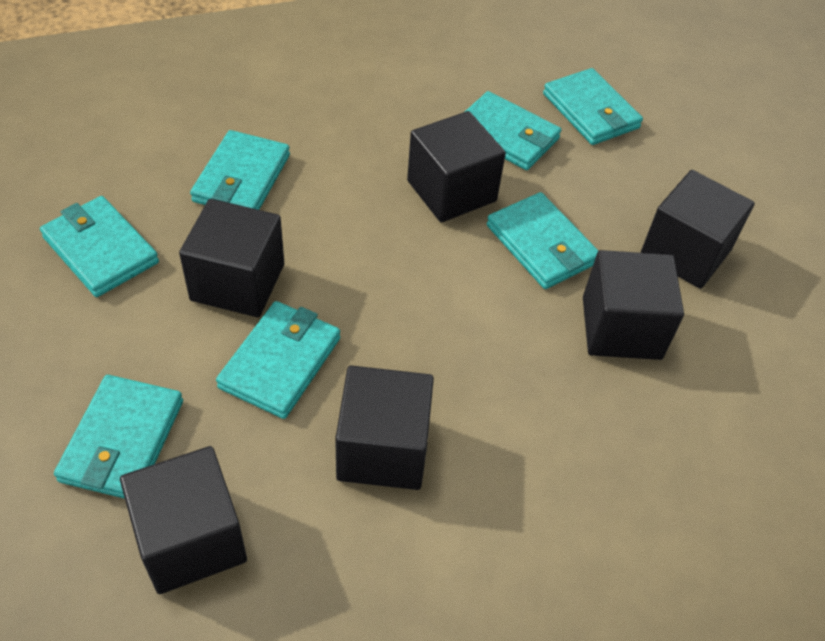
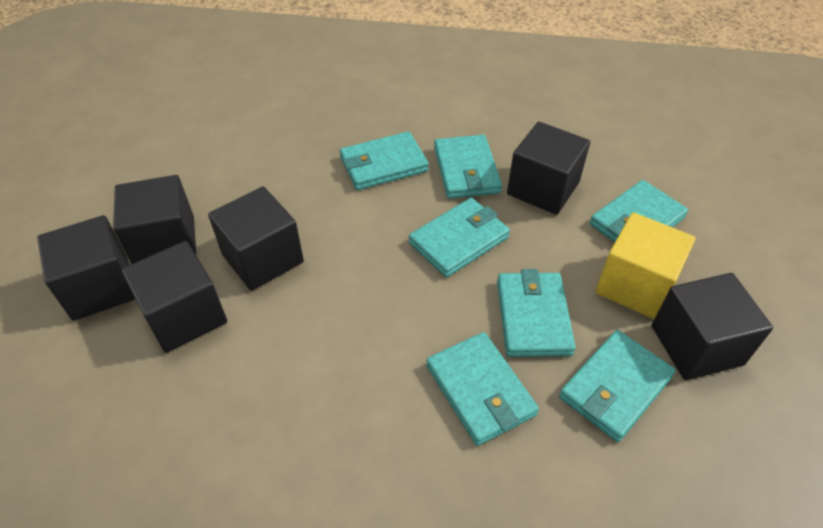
yellow cube: 0 -> 1

